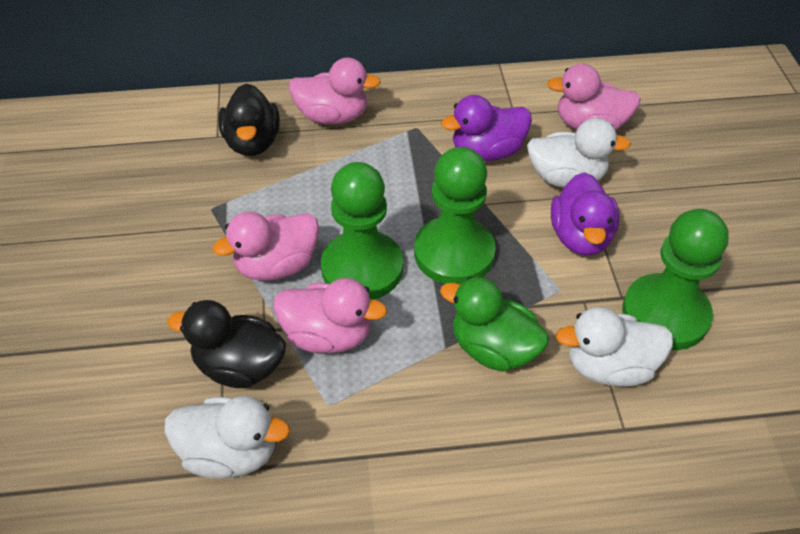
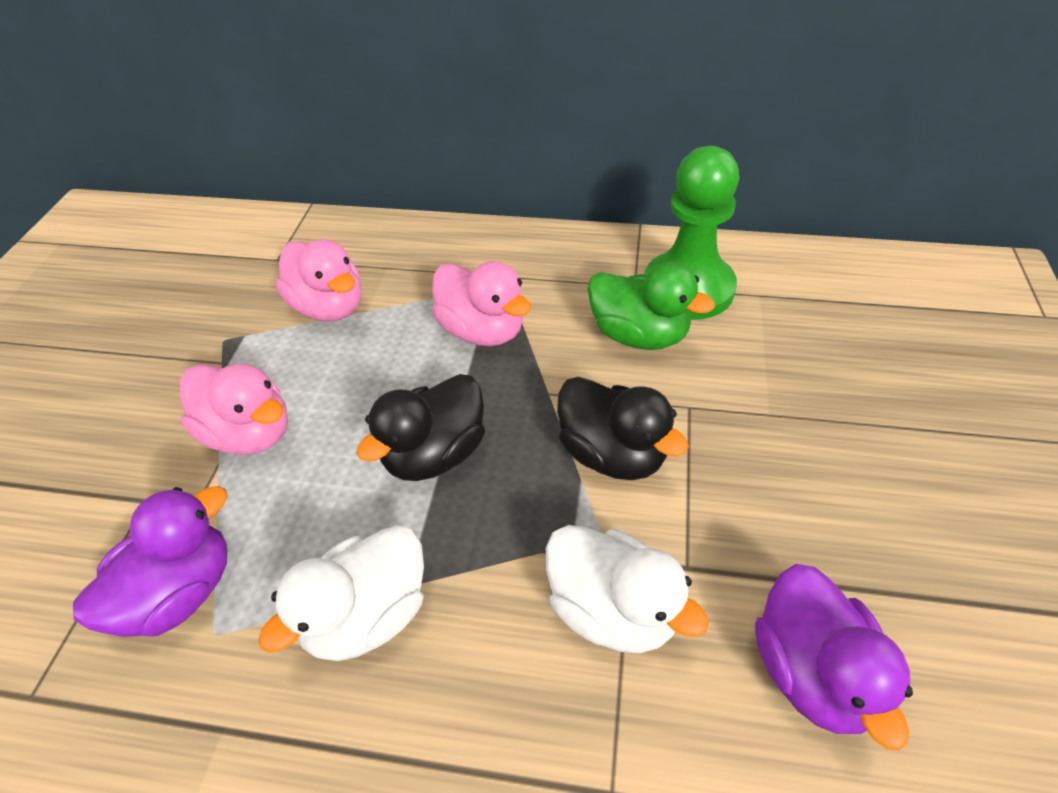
green pawn: 3 -> 1
pink duck: 4 -> 3
white duck: 3 -> 2

